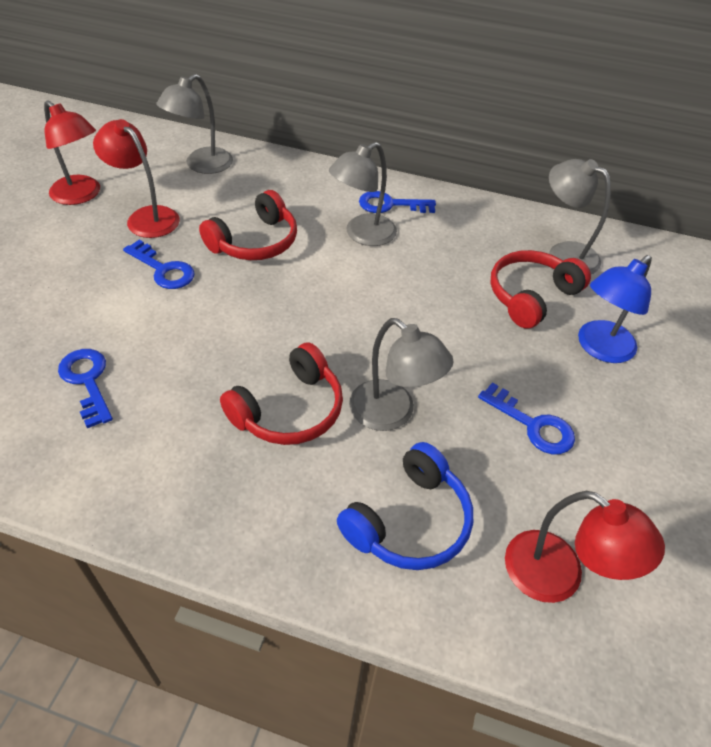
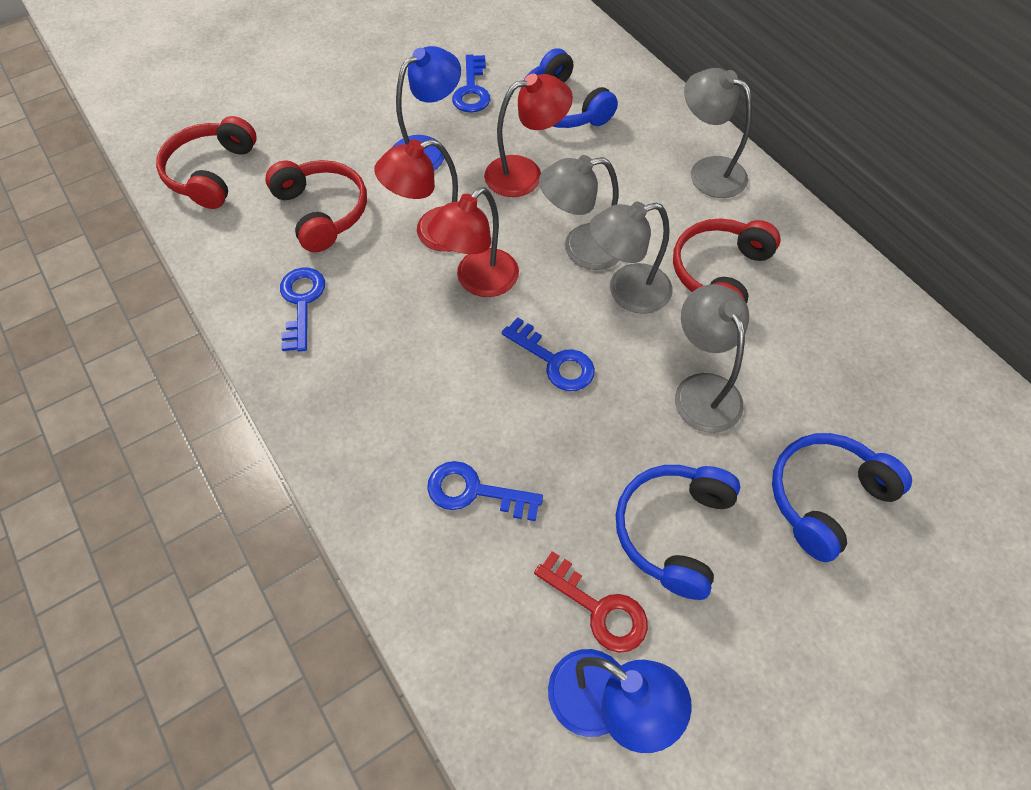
blue headphones: 1 -> 3
blue lamp: 1 -> 2
red key: 0 -> 1

